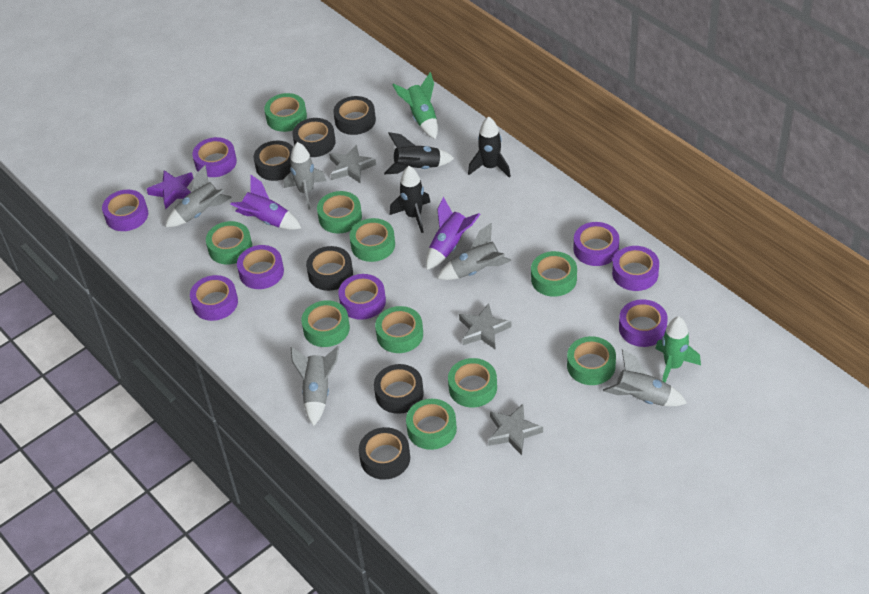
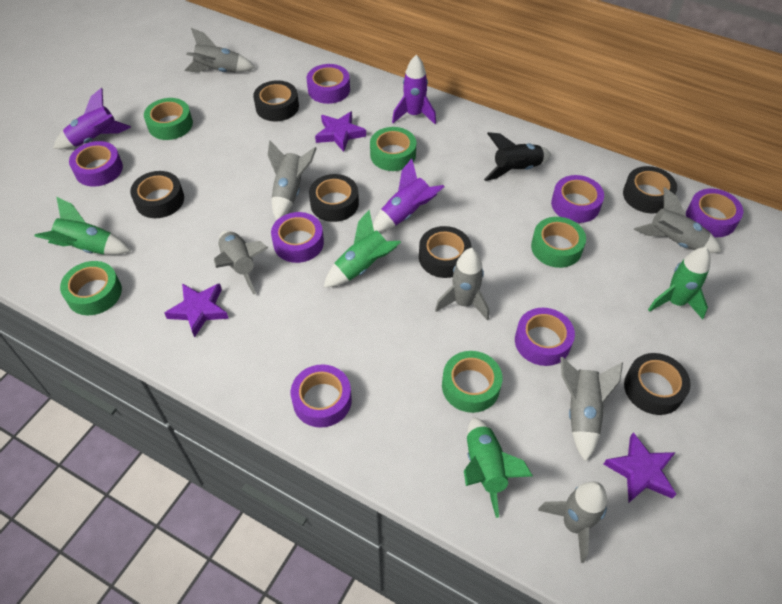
black rocket: 3 -> 1
green rocket: 2 -> 4
green tape: 10 -> 5
grey rocket: 5 -> 7
grey star: 3 -> 0
purple rocket: 2 -> 3
purple star: 1 -> 3
purple tape: 8 -> 7

